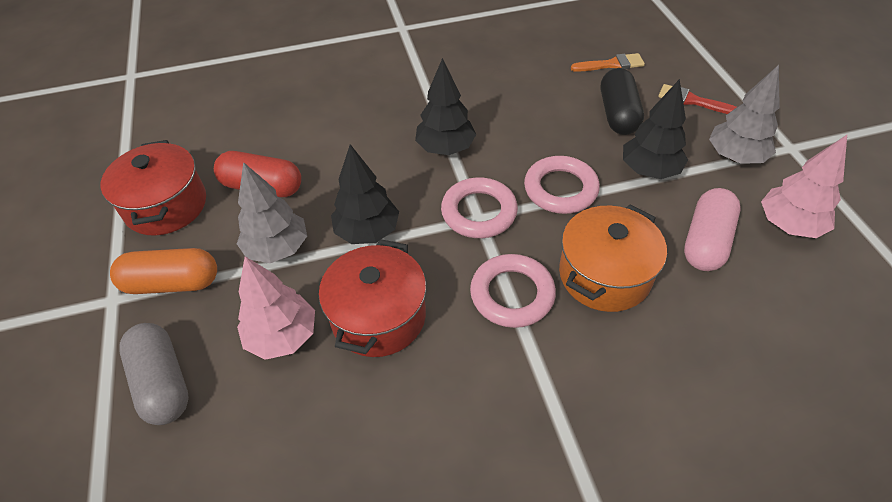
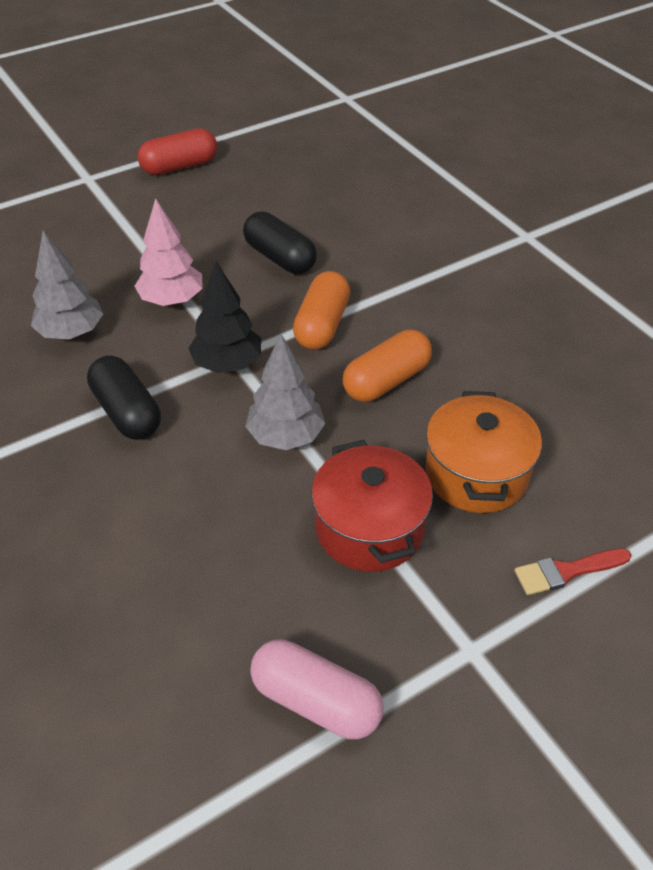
black capsule: 1 -> 2
black tree: 3 -> 1
grey capsule: 1 -> 0
orange brush: 1 -> 0
orange capsule: 1 -> 2
pink ring: 3 -> 0
pink tree: 2 -> 1
red pot: 2 -> 1

